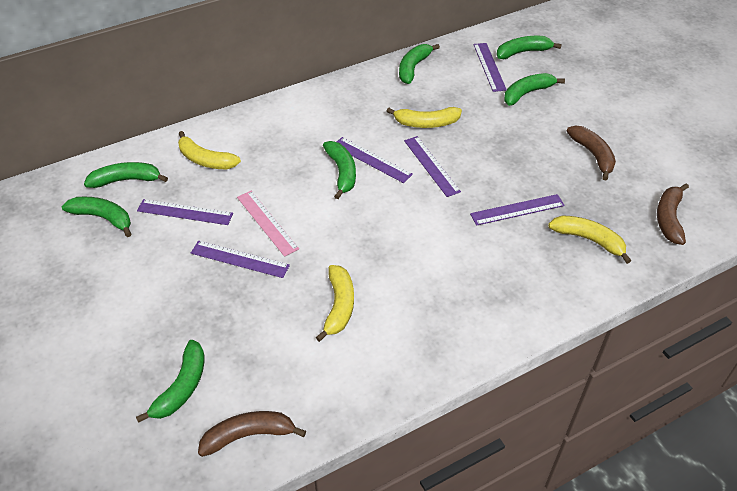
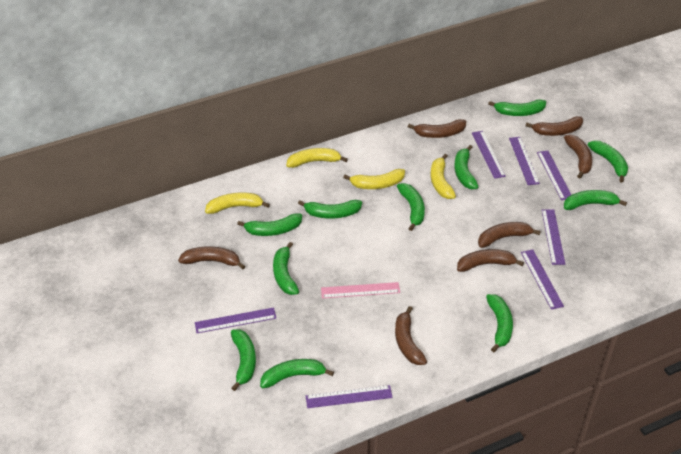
brown banana: 3 -> 7
green banana: 7 -> 11
purple ruler: 6 -> 7

